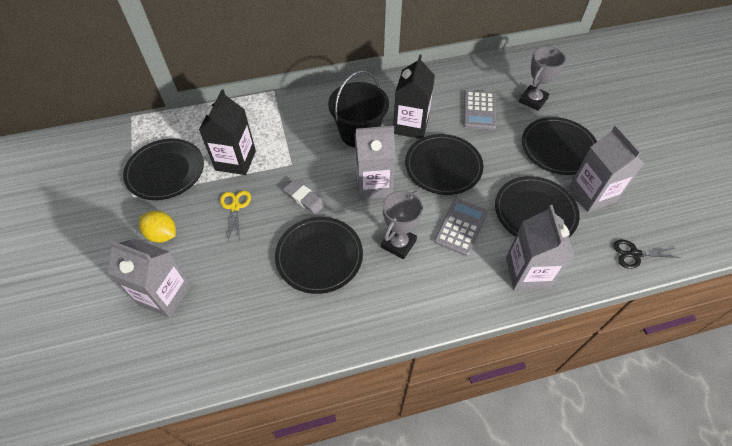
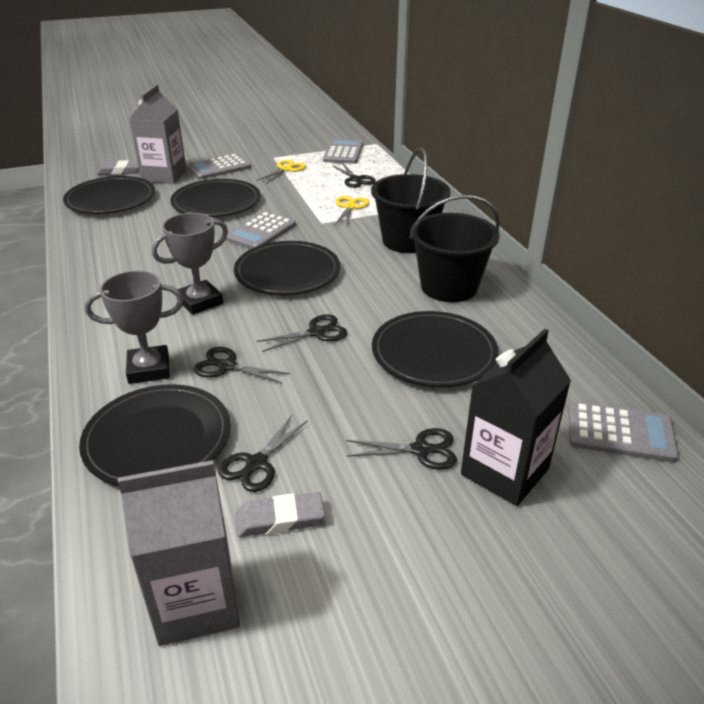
black bucket: 1 -> 2
black carton: 2 -> 1
black scissors: 1 -> 5
grey calculator: 2 -> 4
grey carton: 4 -> 2
grey eraser: 1 -> 2
yellow lemon: 1 -> 0
yellow scissors: 1 -> 2

